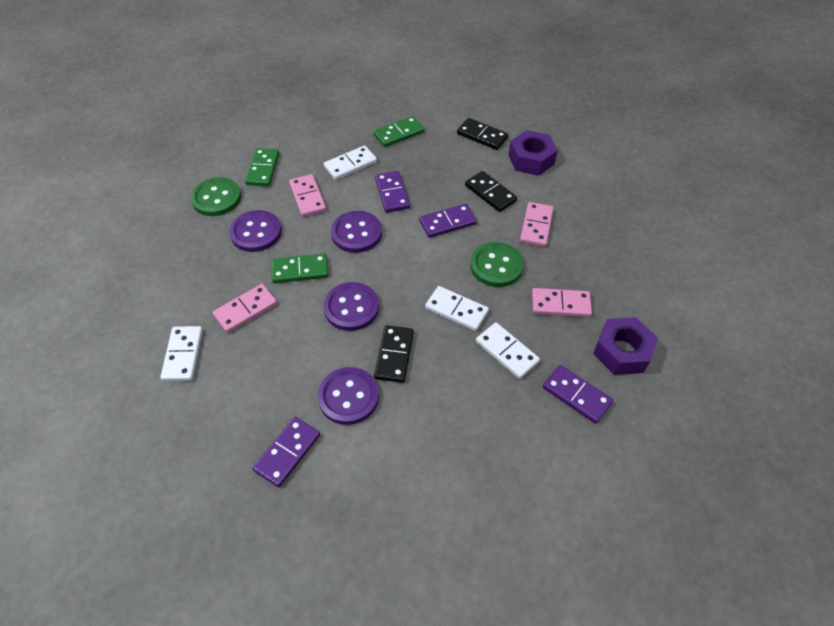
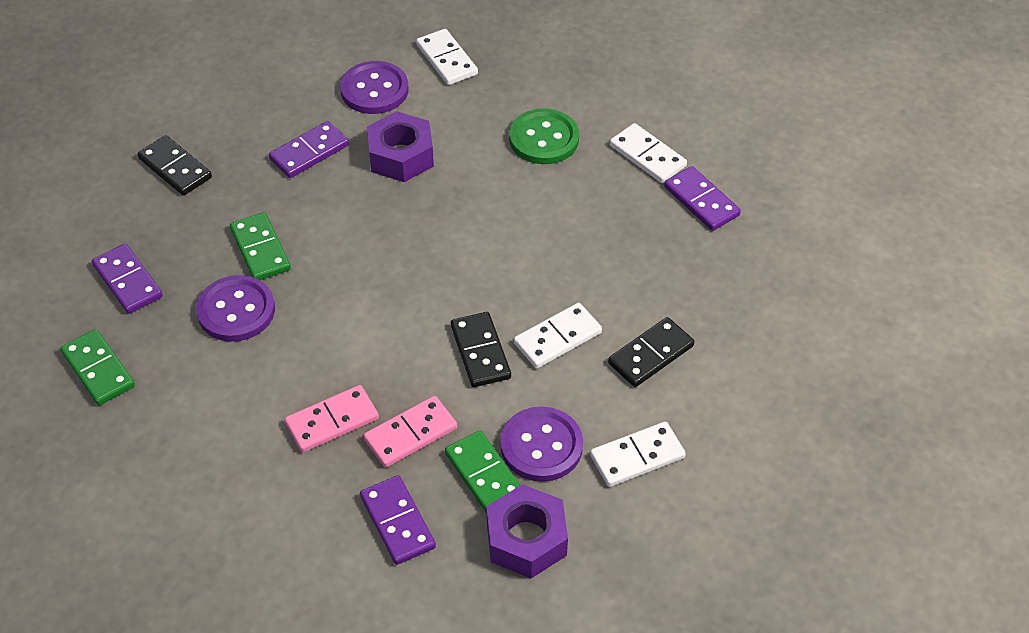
green button: 2 -> 1
pink domino: 4 -> 2
purple button: 4 -> 3

